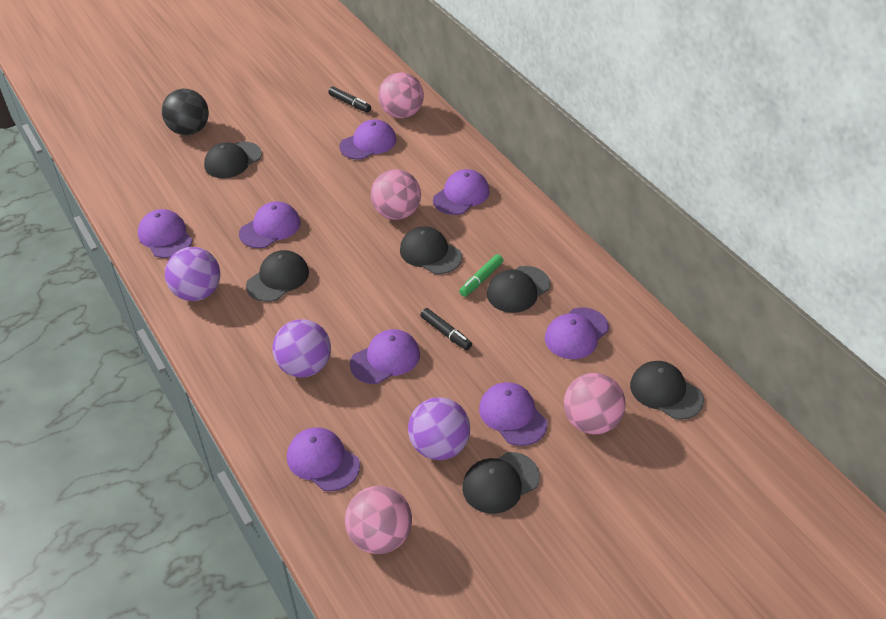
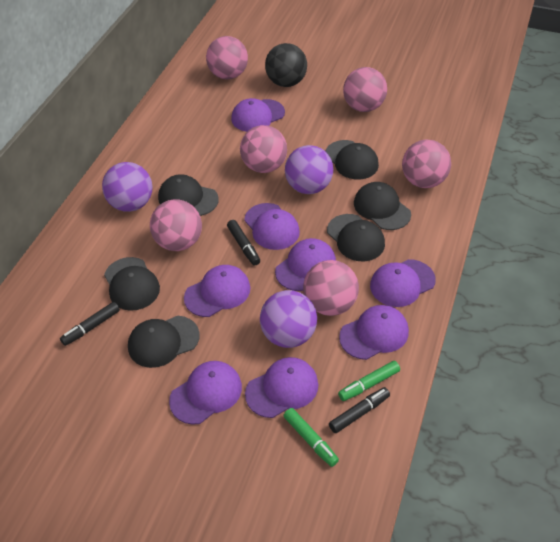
black marker: 2 -> 3
green marker: 1 -> 2
pink ball: 4 -> 6

